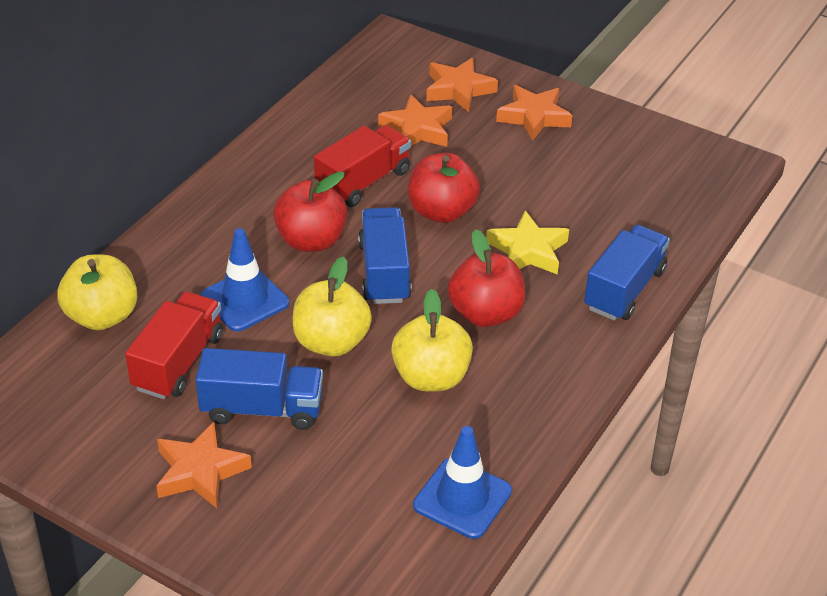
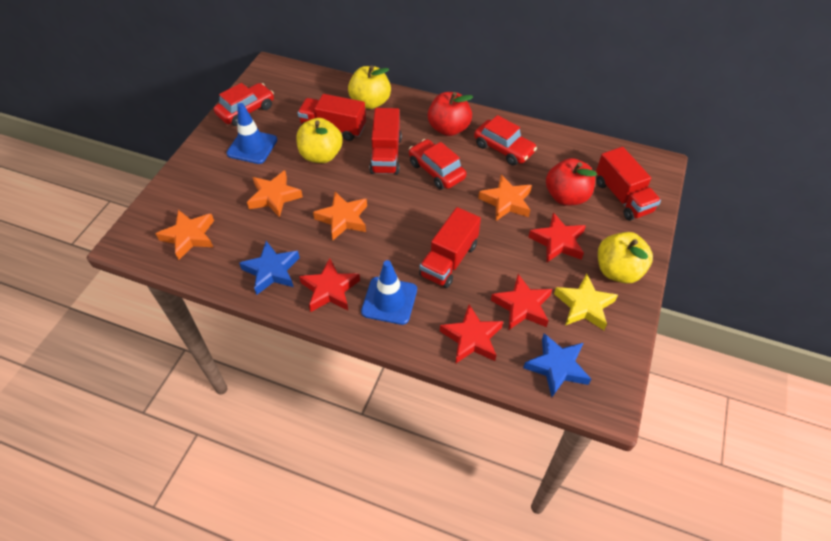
blue star: 0 -> 2
blue truck: 3 -> 0
red apple: 3 -> 2
red car: 0 -> 3
red star: 0 -> 4
red truck: 2 -> 4

